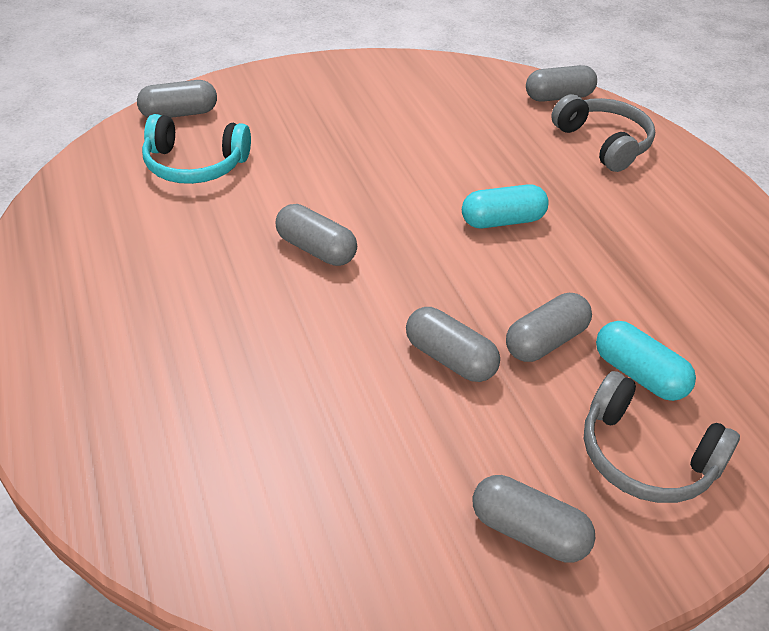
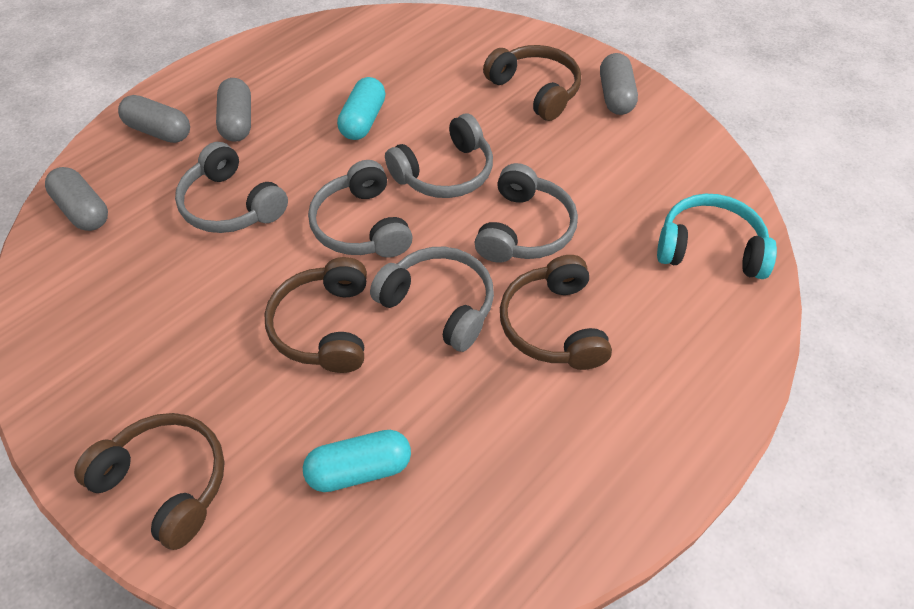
brown headphones: 0 -> 4
grey capsule: 6 -> 4
grey headphones: 2 -> 5

